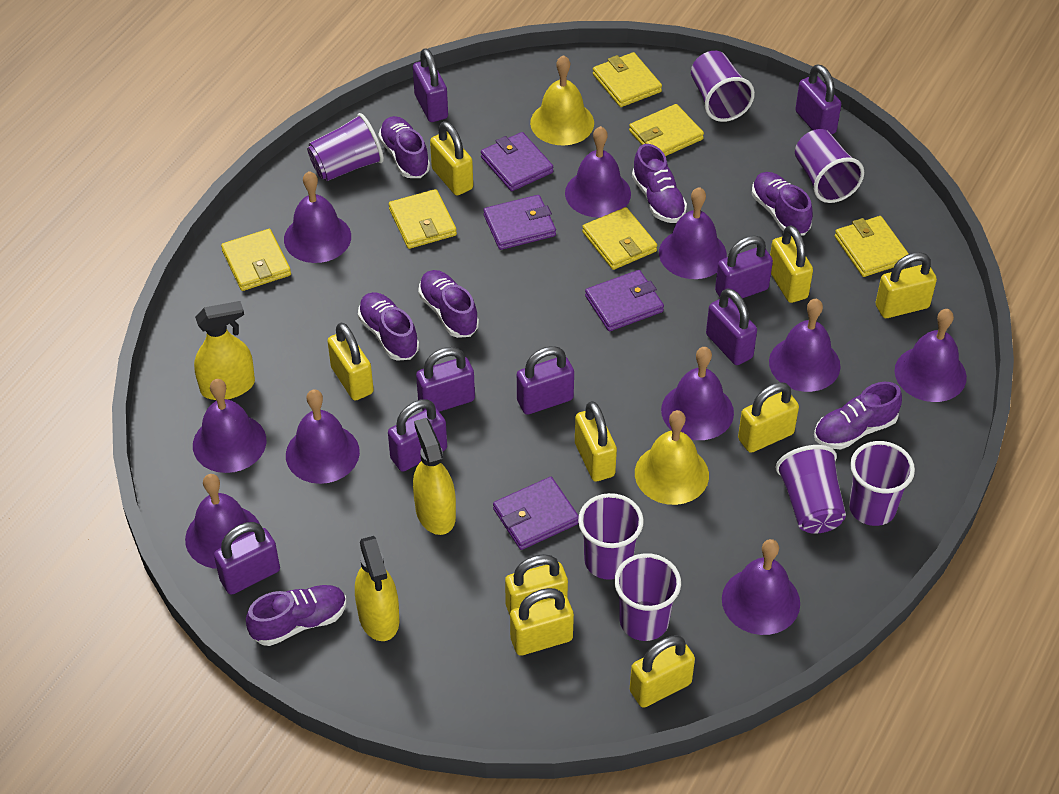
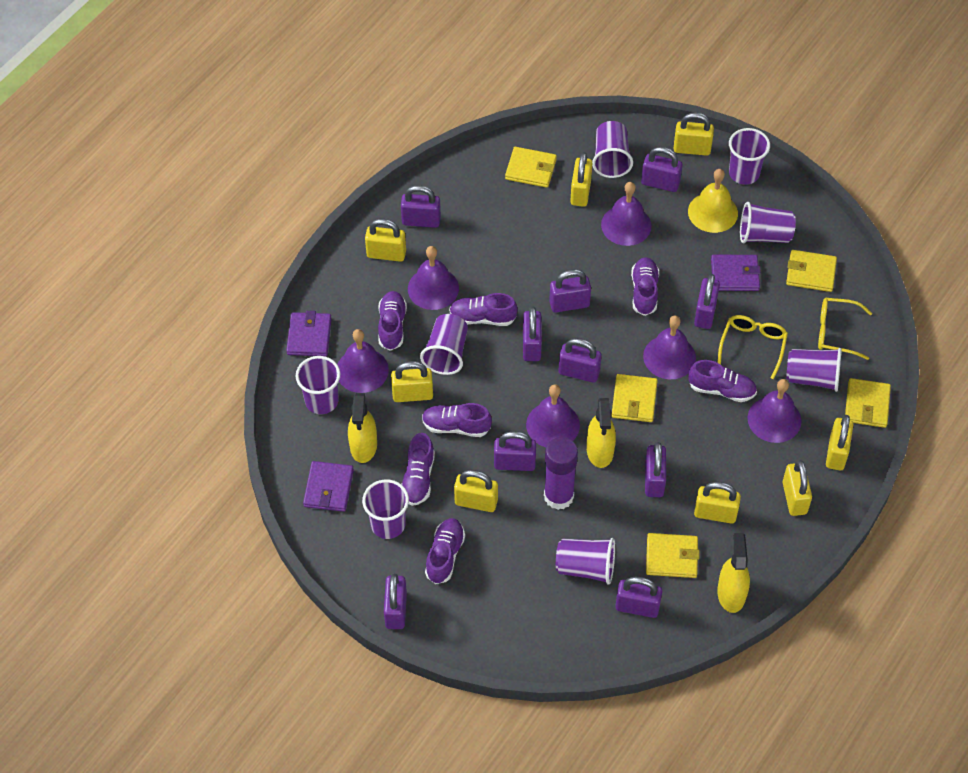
purple bell: 10 -> 6
purple cup: 7 -> 8
purple glue stick: 0 -> 1
purple padlock: 8 -> 10
purple wallet: 4 -> 3
yellow bell: 2 -> 1
yellow glasses: 0 -> 2
yellow padlock: 9 -> 8
yellow wallet: 6 -> 5

